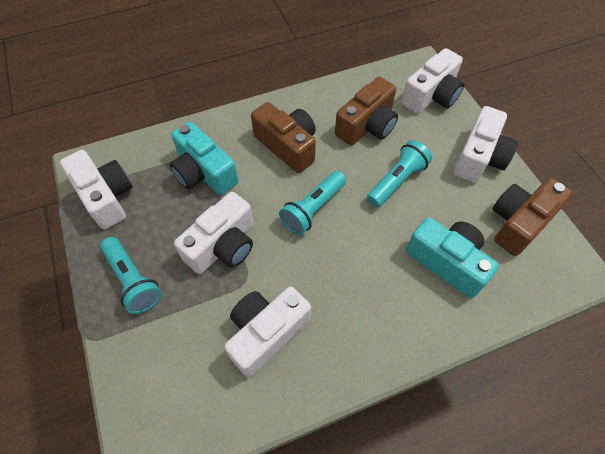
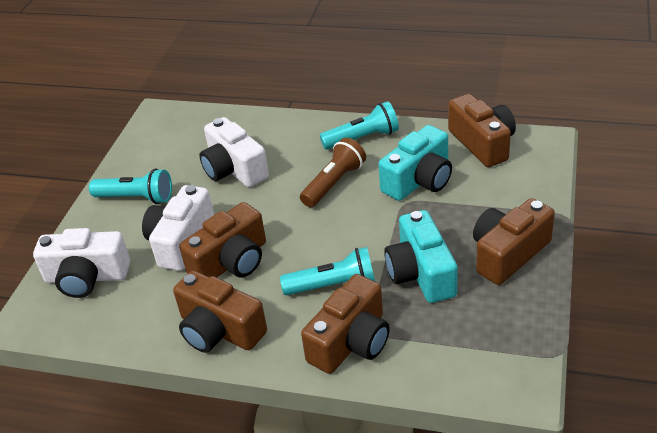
brown camera: 3 -> 5
brown flashlight: 0 -> 1
white camera: 5 -> 3

